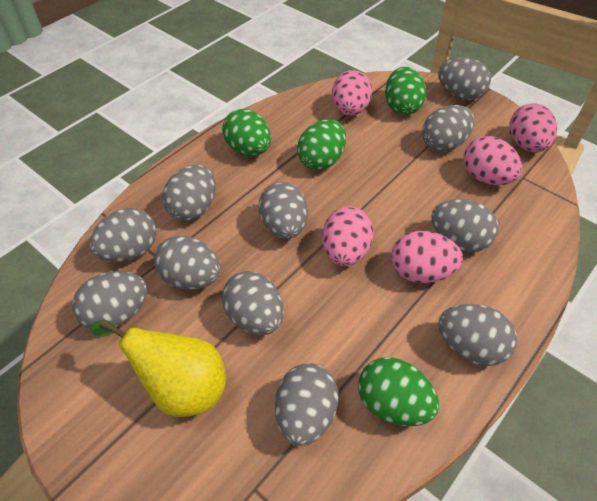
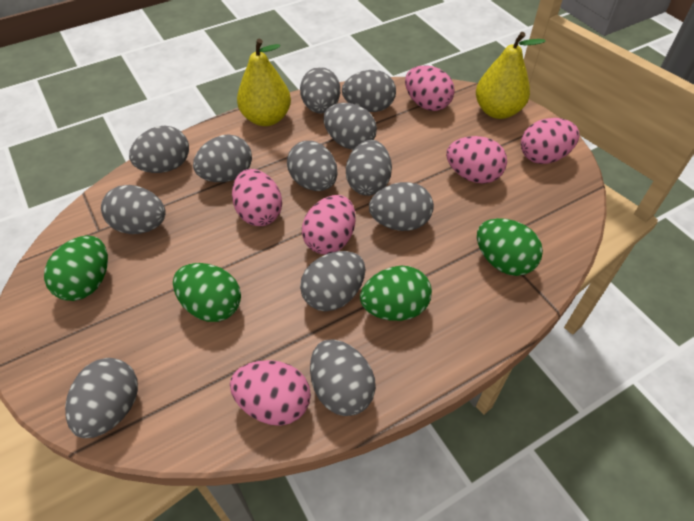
grey egg: 11 -> 12
pink egg: 5 -> 6
yellow pear: 1 -> 2

